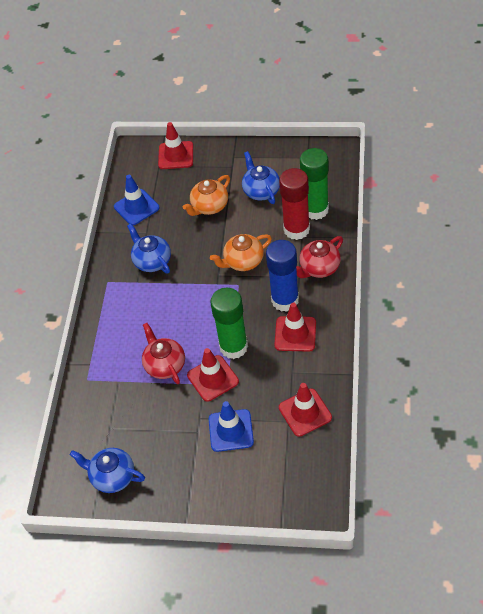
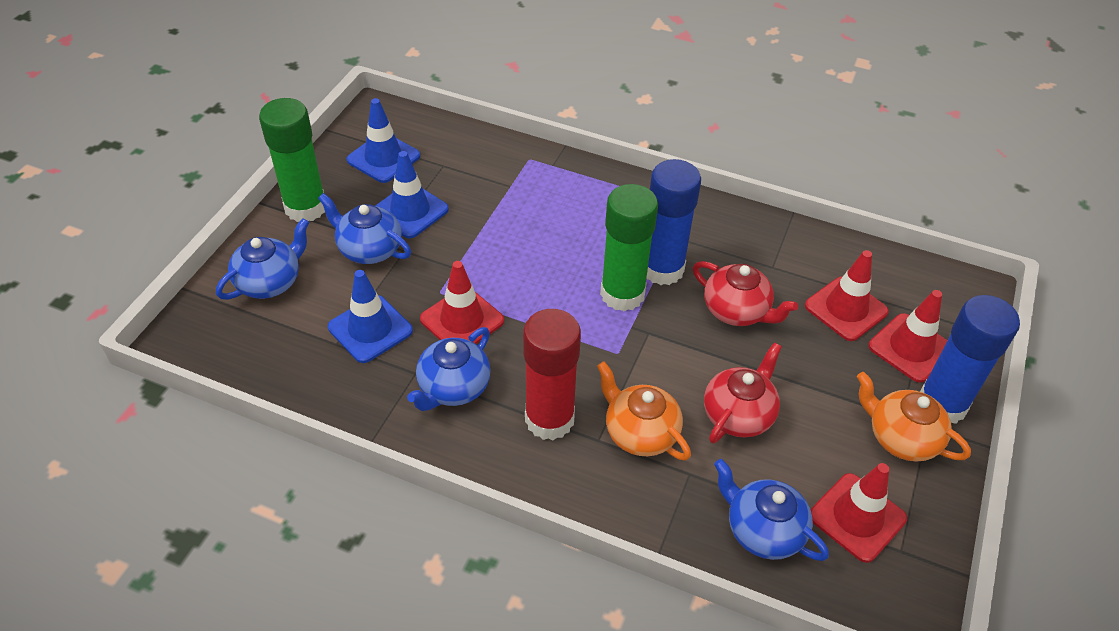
blue glue stick: 1 -> 2
blue teapot: 3 -> 4
blue traffic cone: 2 -> 3

